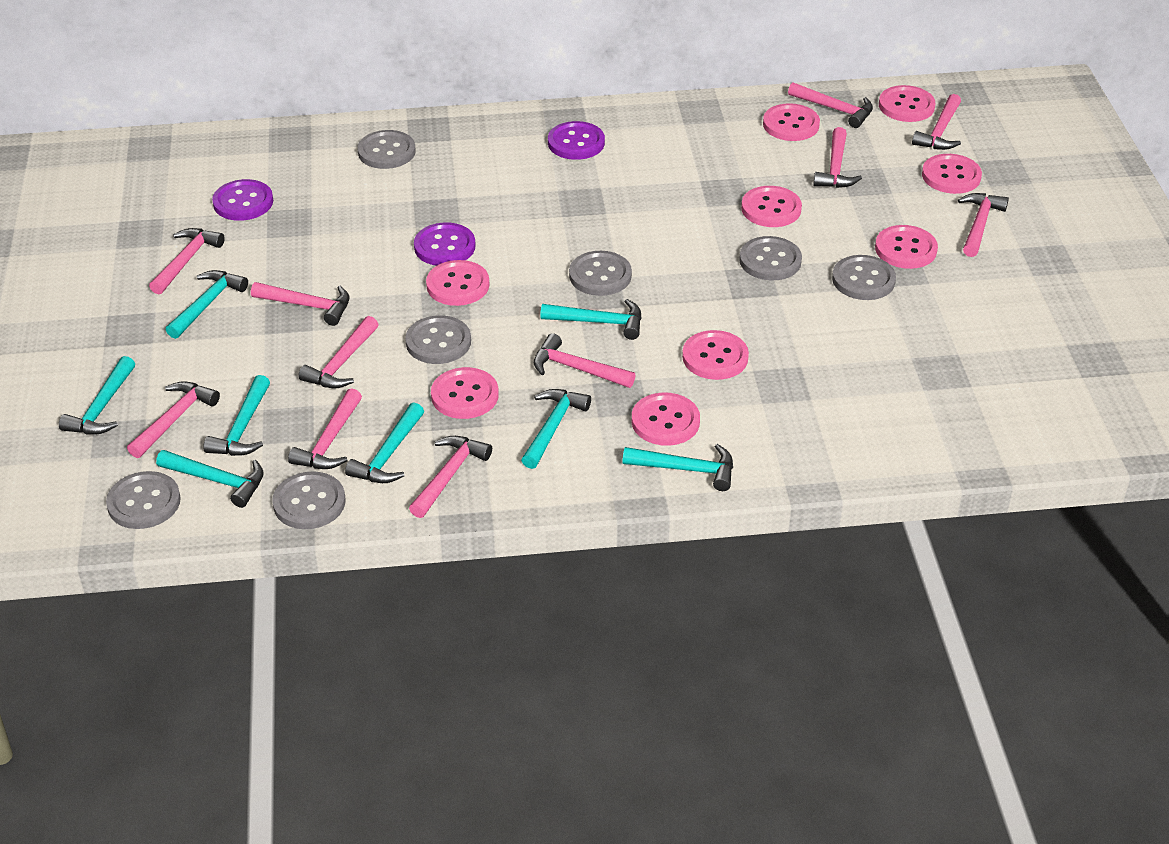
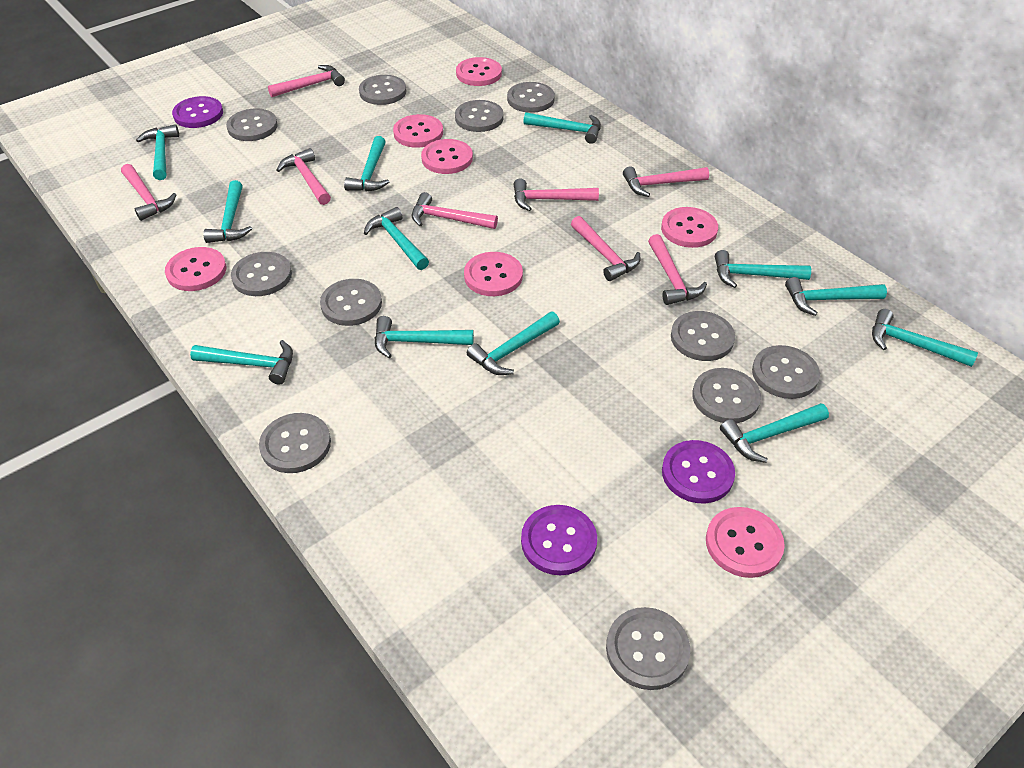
grey button: 7 -> 11
pink button: 9 -> 7
pink hammer: 11 -> 8
turquoise hammer: 8 -> 12

